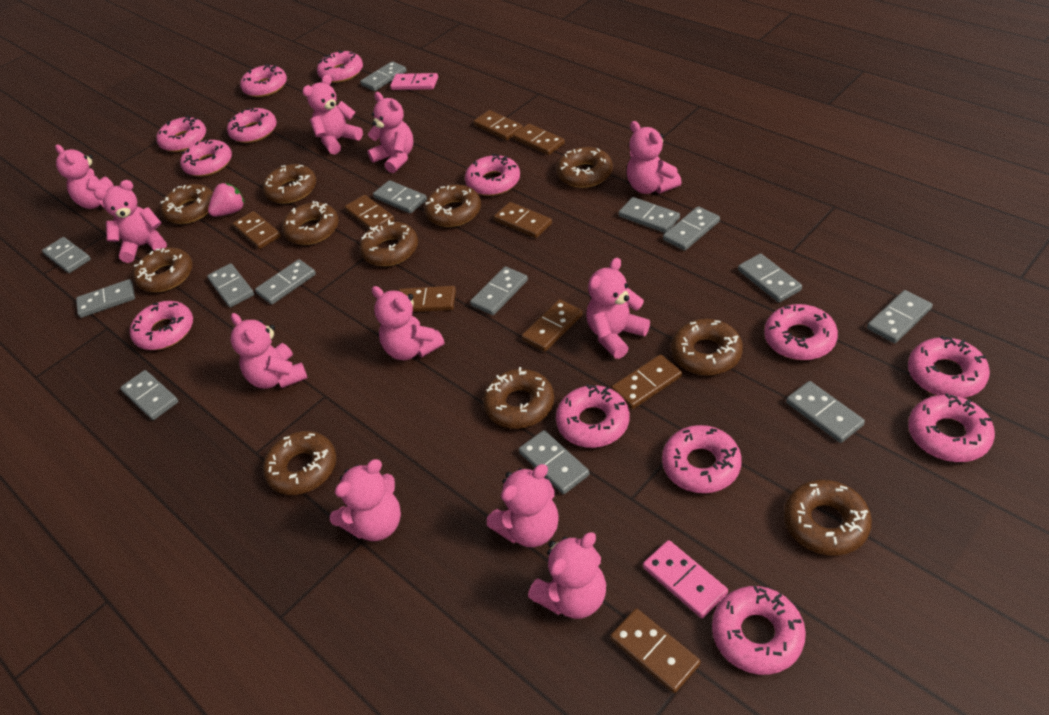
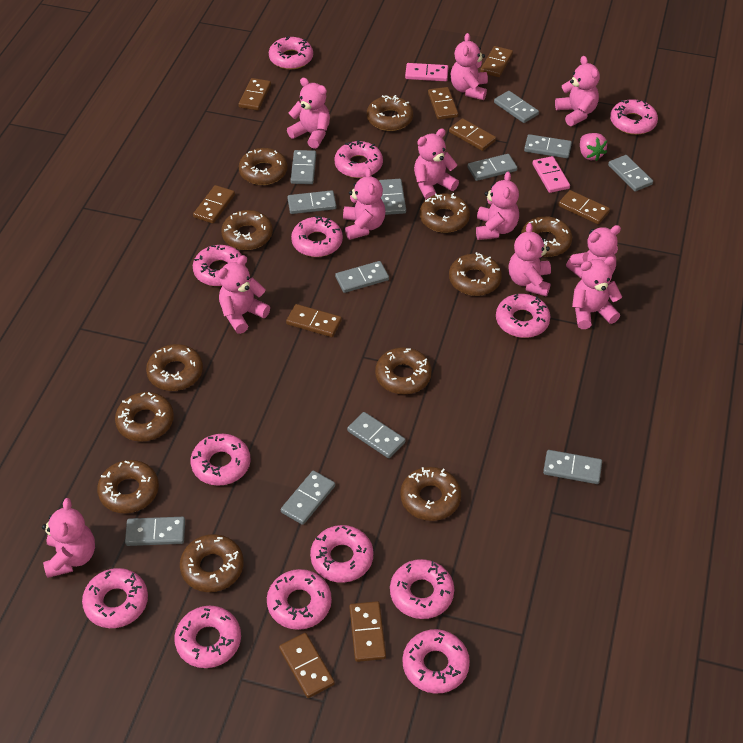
brown donut: 11 -> 12
grey domino: 14 -> 12

